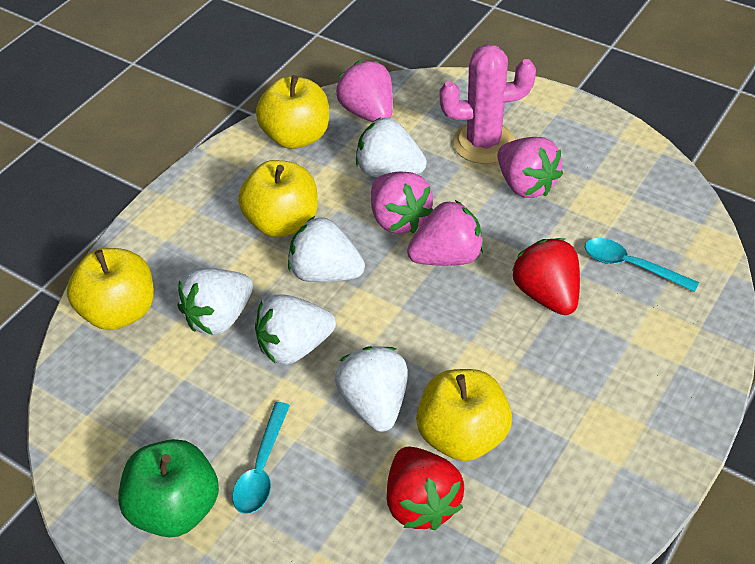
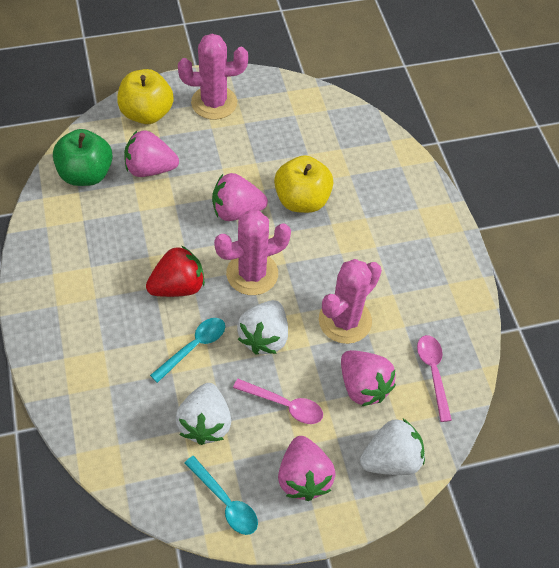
pink cactus: 1 -> 3
pink spoon: 0 -> 2
red strawberry: 2 -> 1
white strawberry: 5 -> 3
yellow apple: 4 -> 2

